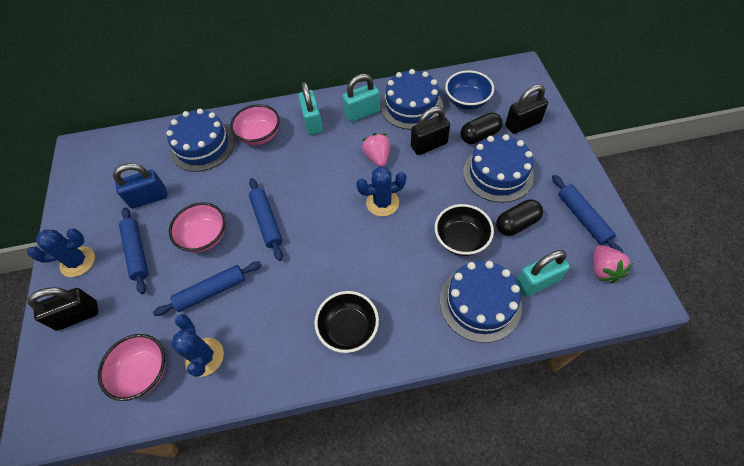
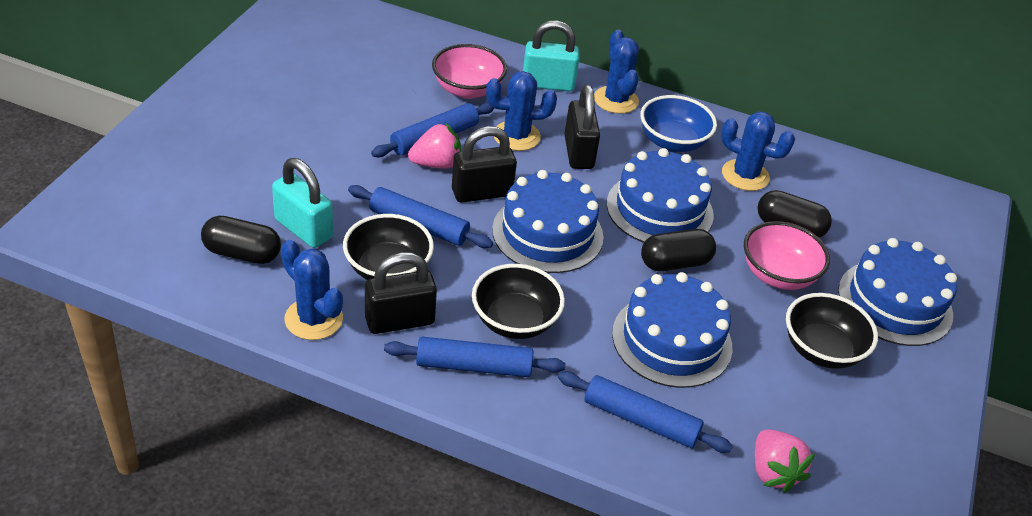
black bowl: 2 -> 3
black capsule: 2 -> 3
blue cactus: 3 -> 4
blue padlock: 1 -> 0
pink bowl: 3 -> 2
turquoise padlock: 3 -> 2

